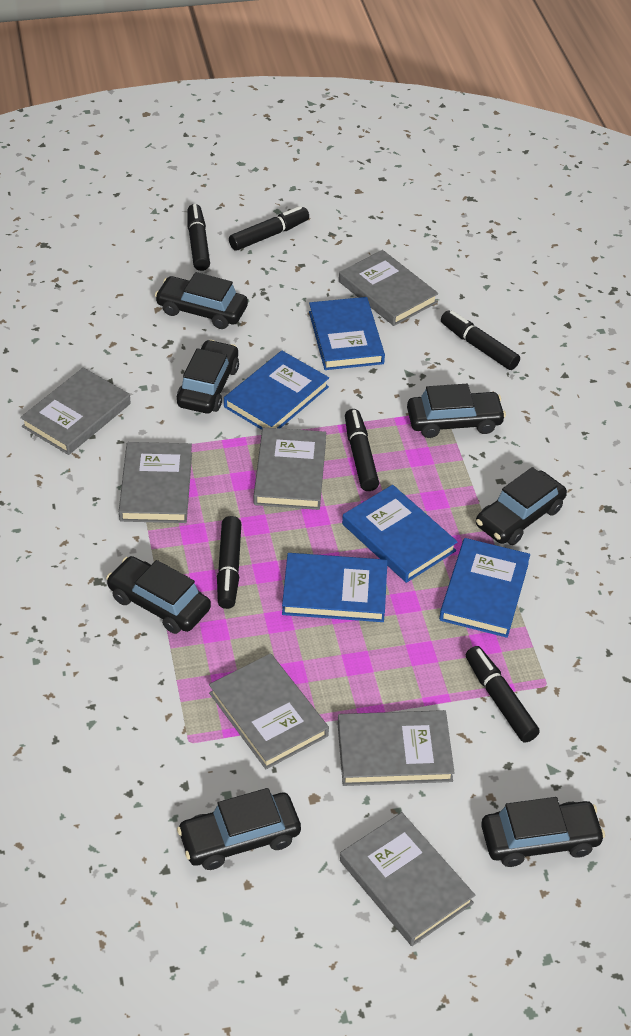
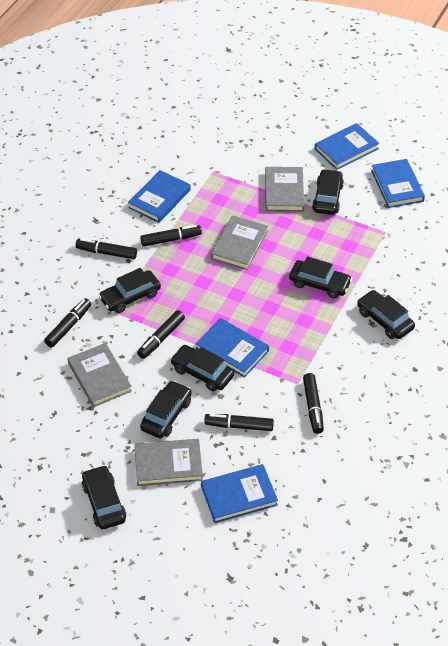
grey book: 7 -> 4

